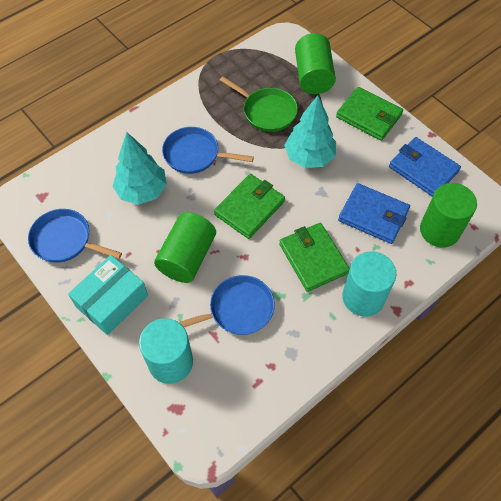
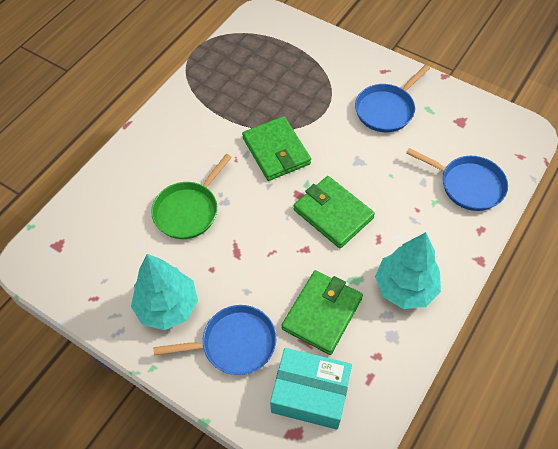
blue wallet: 2 -> 0
green cylinder: 3 -> 0
turquoise cylinder: 2 -> 0

